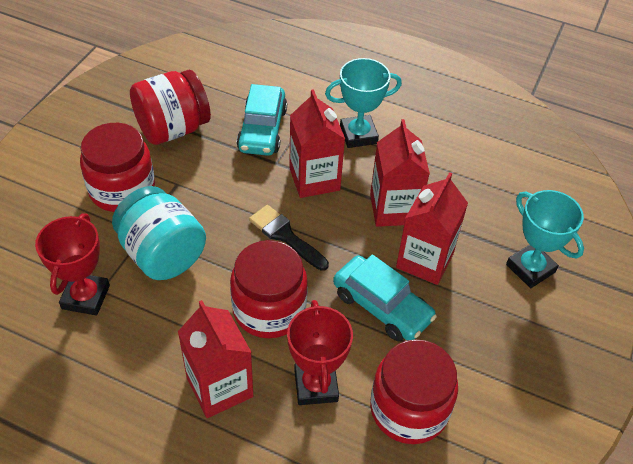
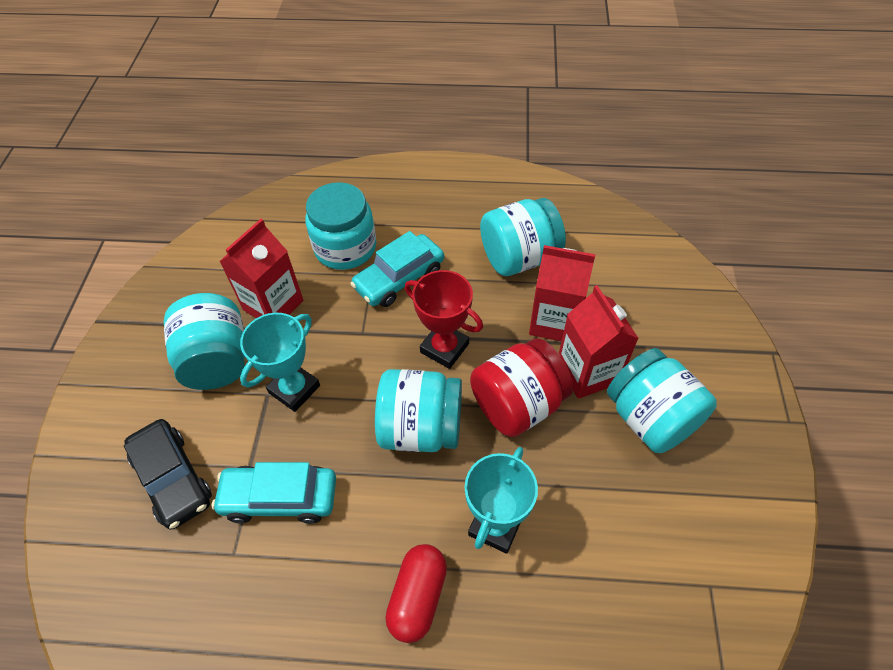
black brush: 1 -> 0
black car: 0 -> 1
red capsule: 0 -> 1
red carton: 4 -> 3
red jar: 4 -> 1
red trophy: 2 -> 1
turquoise jar: 1 -> 5

